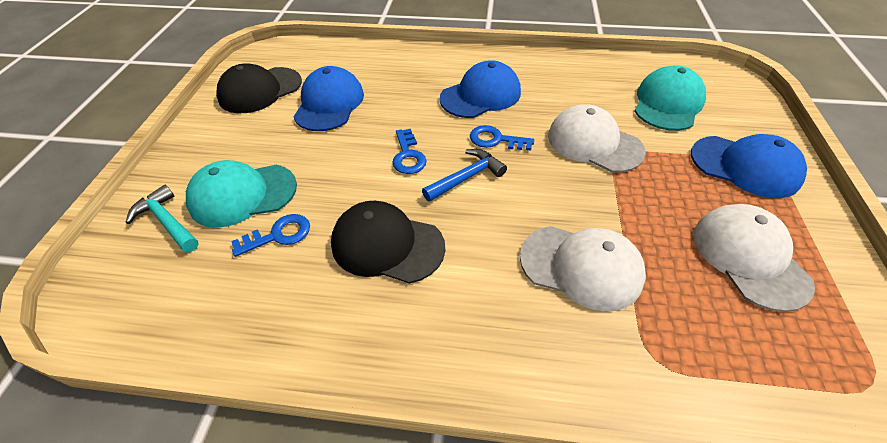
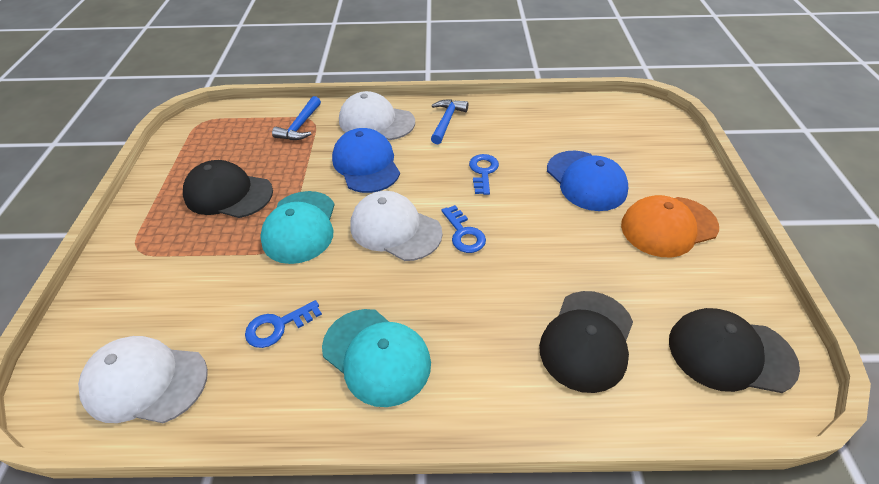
black cap: 2 -> 3
blue cap: 3 -> 2
blue hammer: 1 -> 2
orange cap: 0 -> 1
turquoise hammer: 1 -> 0

